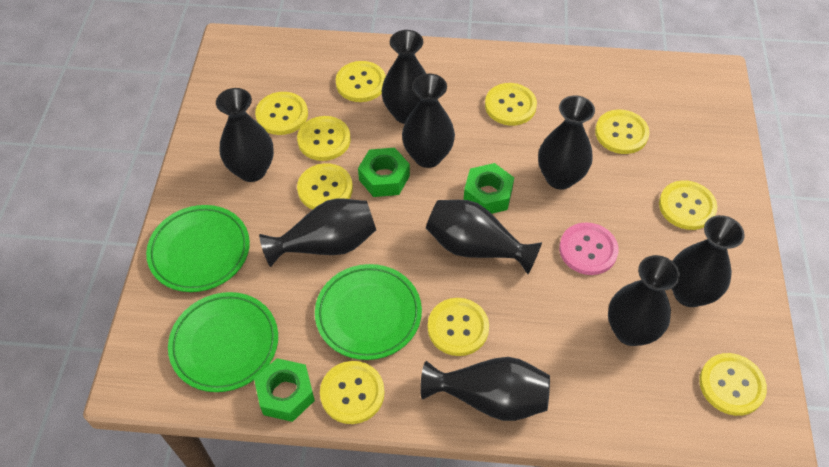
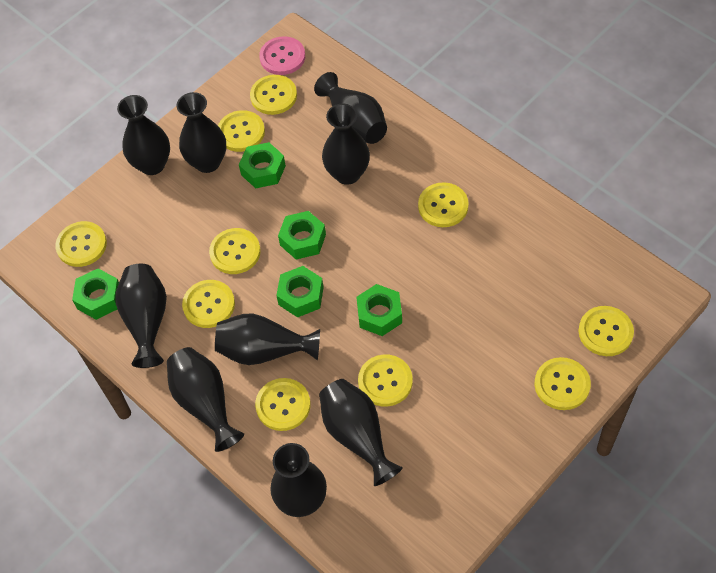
green nut: 3 -> 5
green plate: 3 -> 0

